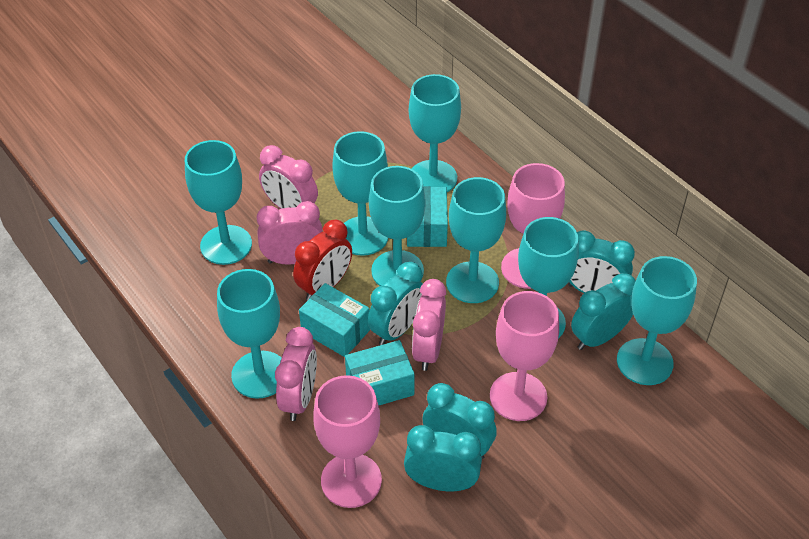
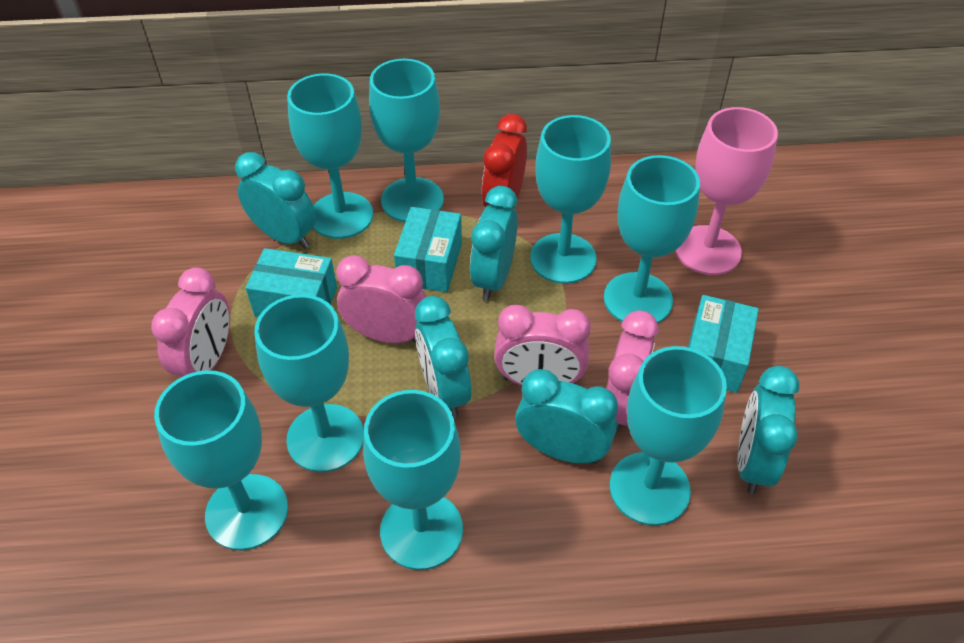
pink goblet: 3 -> 1

